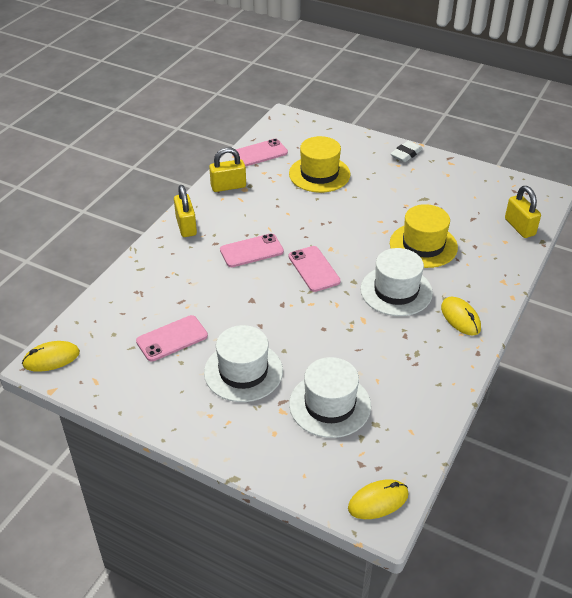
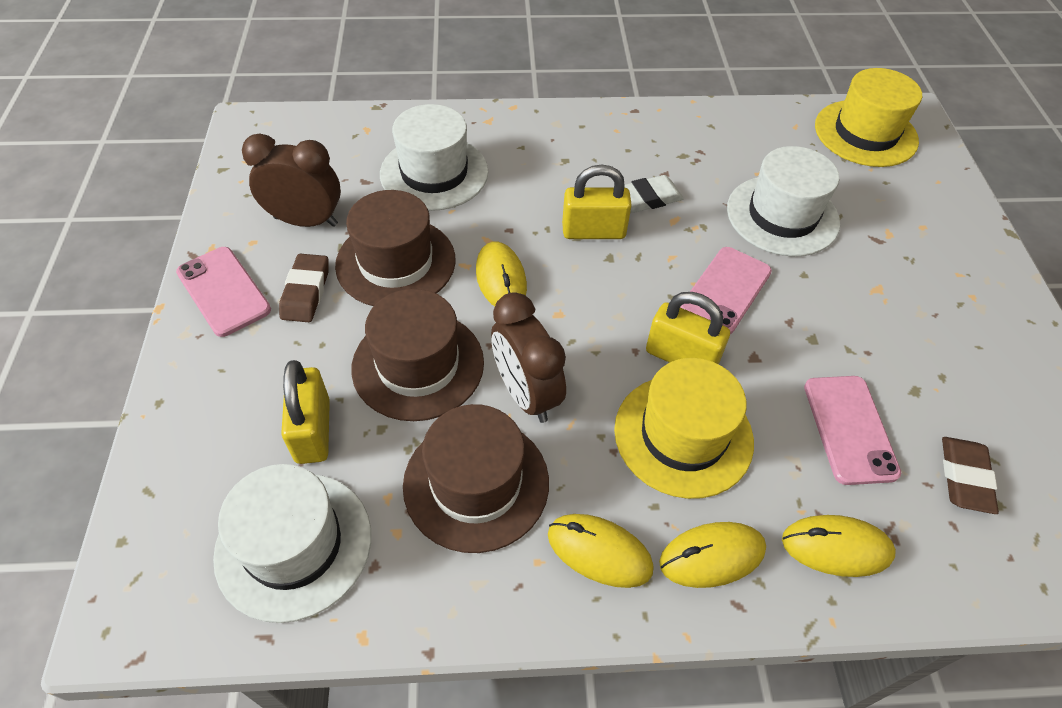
brown clock: 0 -> 2
brown eraser: 0 -> 2
brown hat: 0 -> 3
pink phone: 4 -> 3
yellow mouse: 3 -> 4

